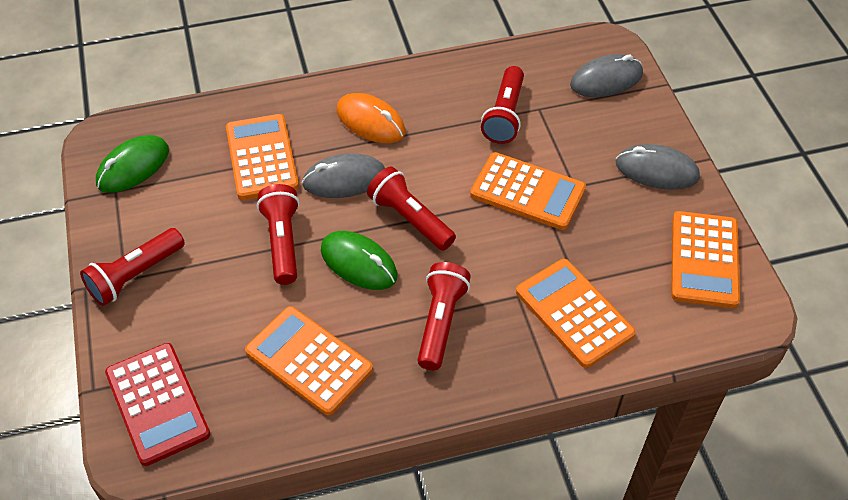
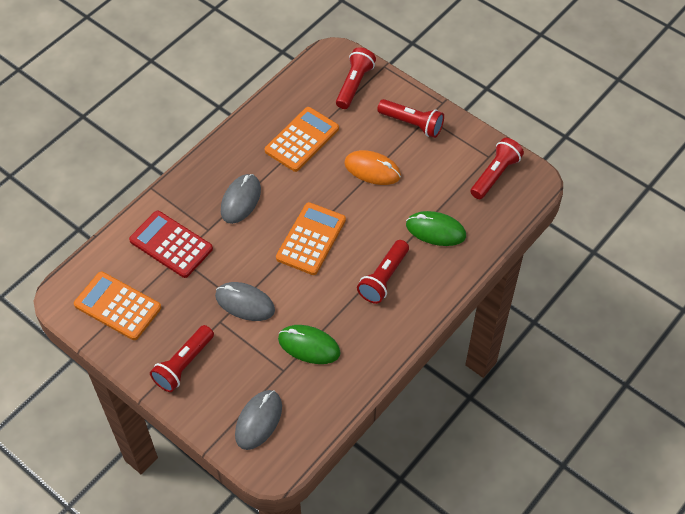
orange calculator: 5 -> 3

